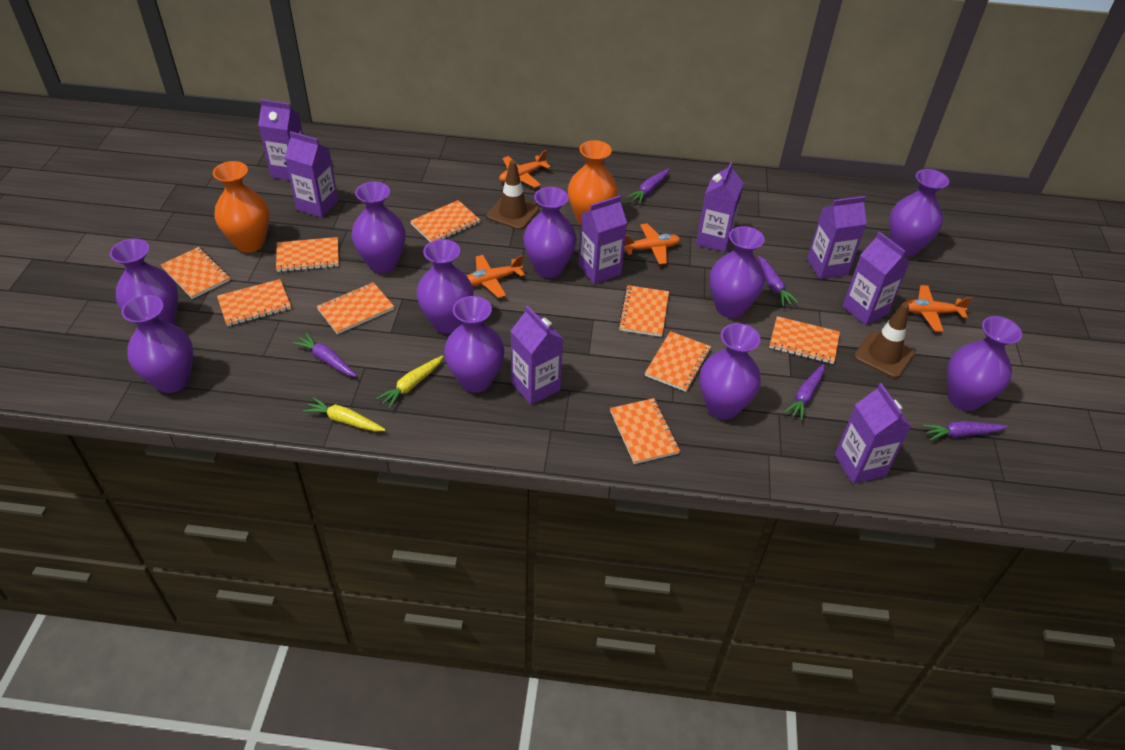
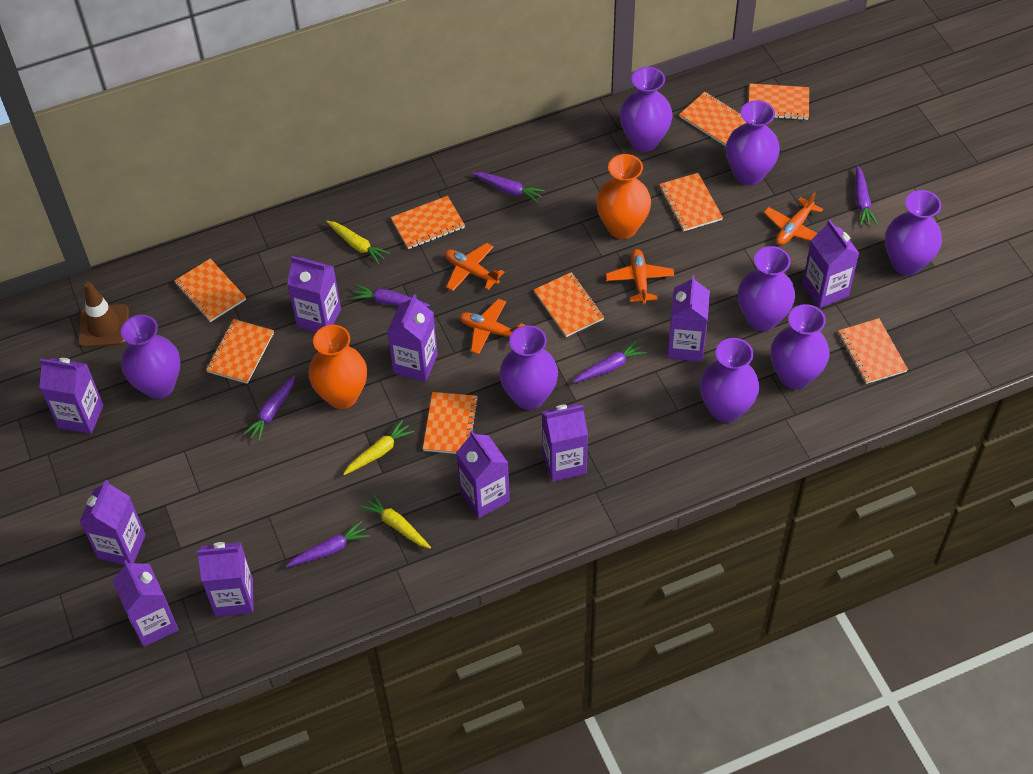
brown traffic cone: 2 -> 1
purple carrot: 5 -> 6
purple carton: 8 -> 10
purple vase: 10 -> 8
yellow carrot: 2 -> 3

